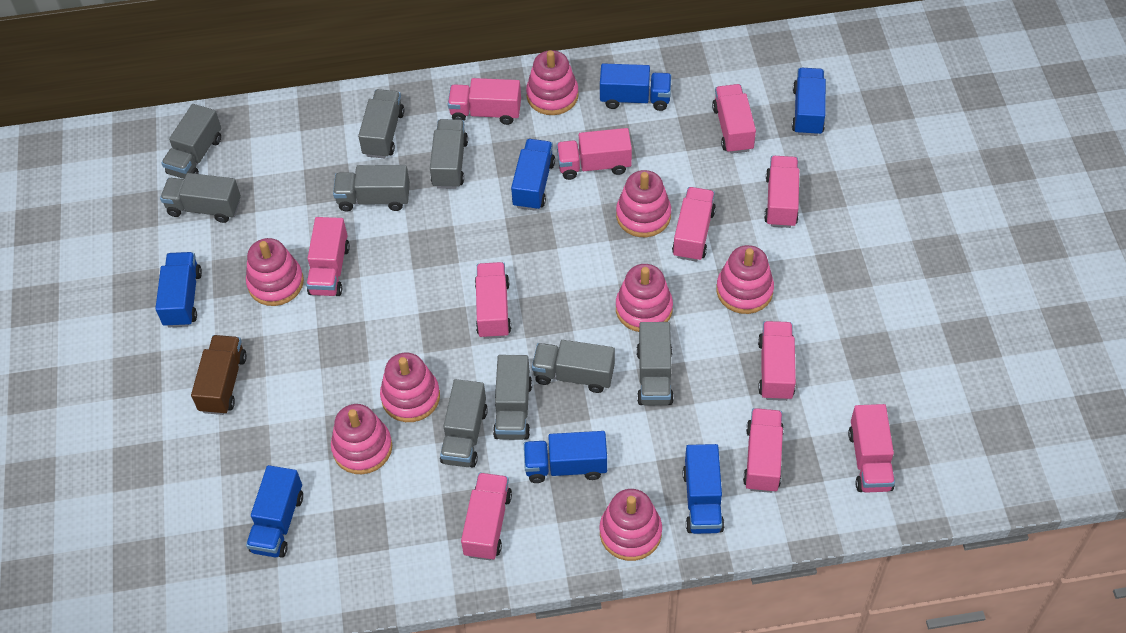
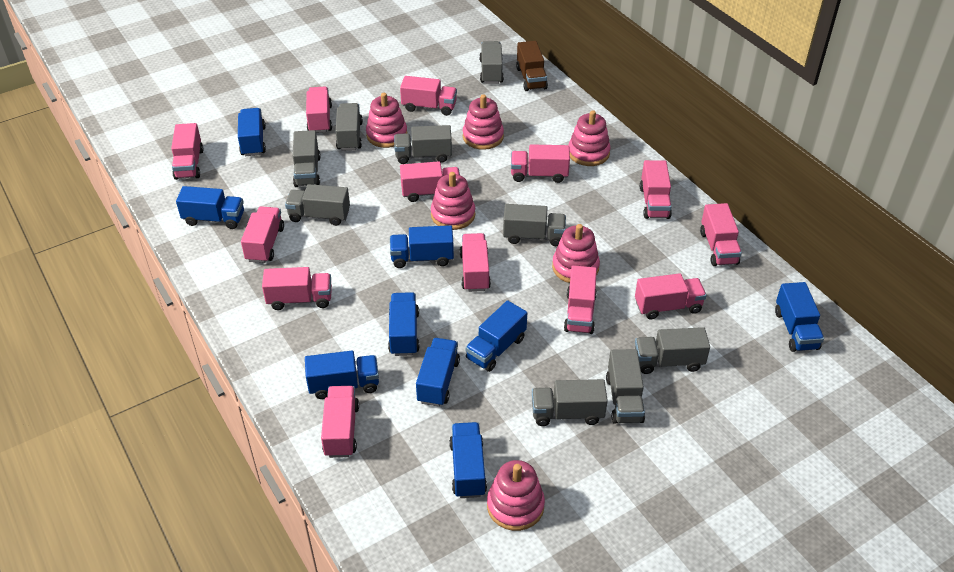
blue truck: 7 -> 9
pink stacking toy: 8 -> 6
pink truck: 11 -> 13

